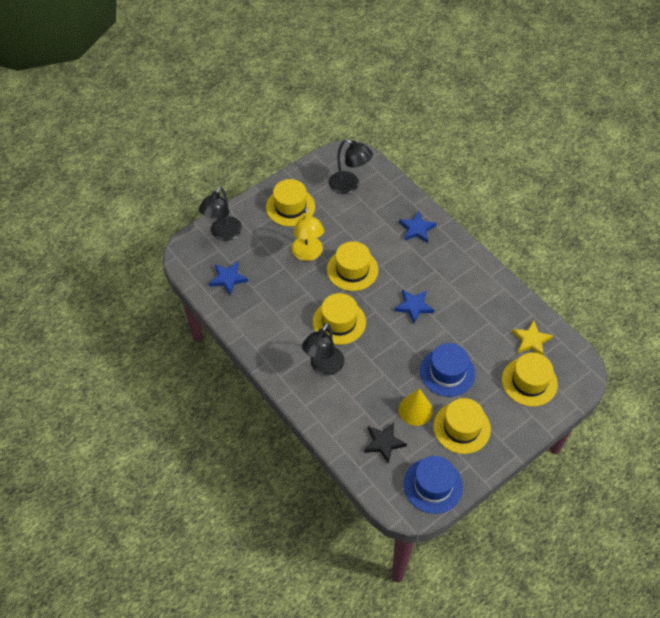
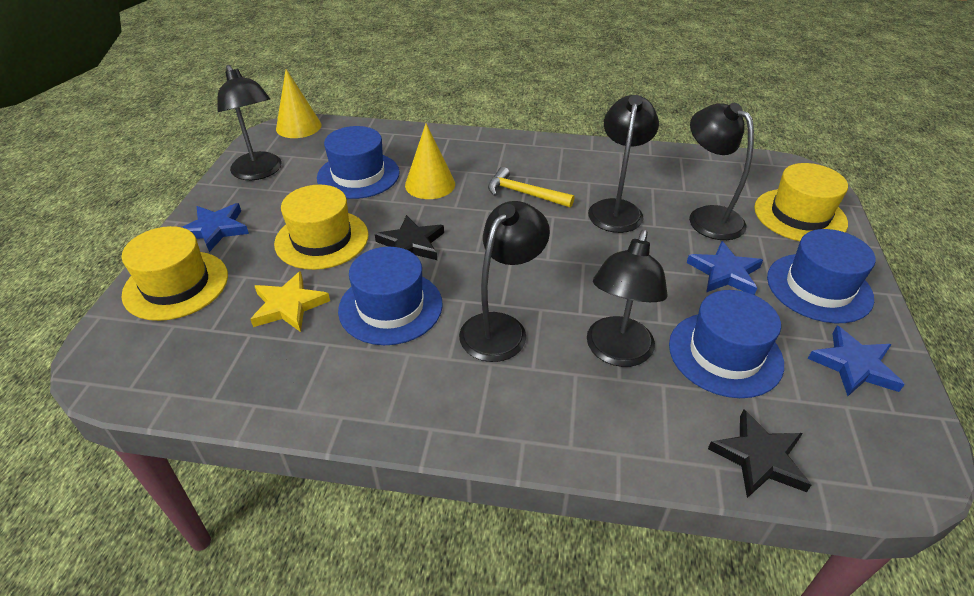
black lamp: 3 -> 5
black star: 1 -> 2
blue hat: 2 -> 4
yellow cone: 1 -> 2
yellow hammer: 0 -> 1
yellow hat: 5 -> 3
yellow lamp: 1 -> 0

